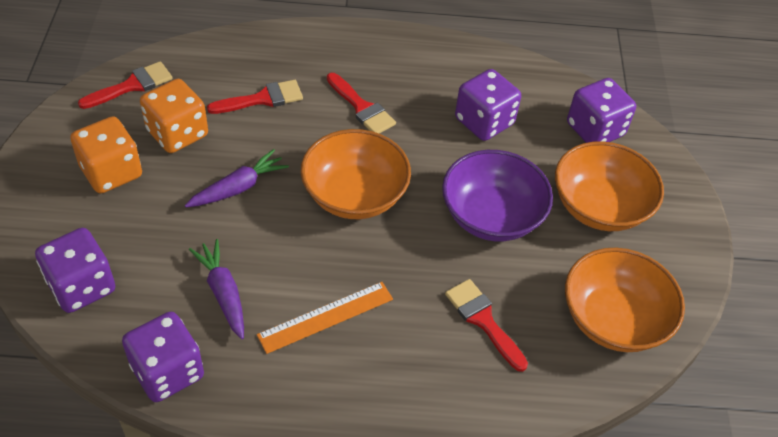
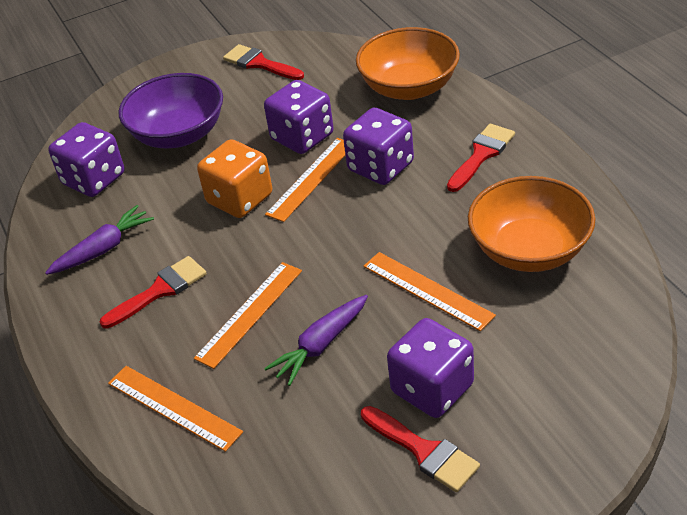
orange bowl: 3 -> 2
orange dice: 2 -> 1
orange ruler: 1 -> 4

